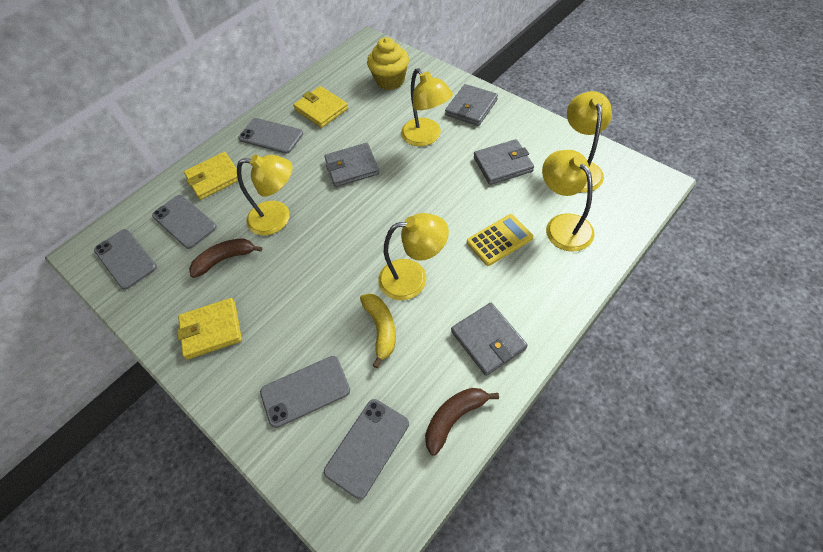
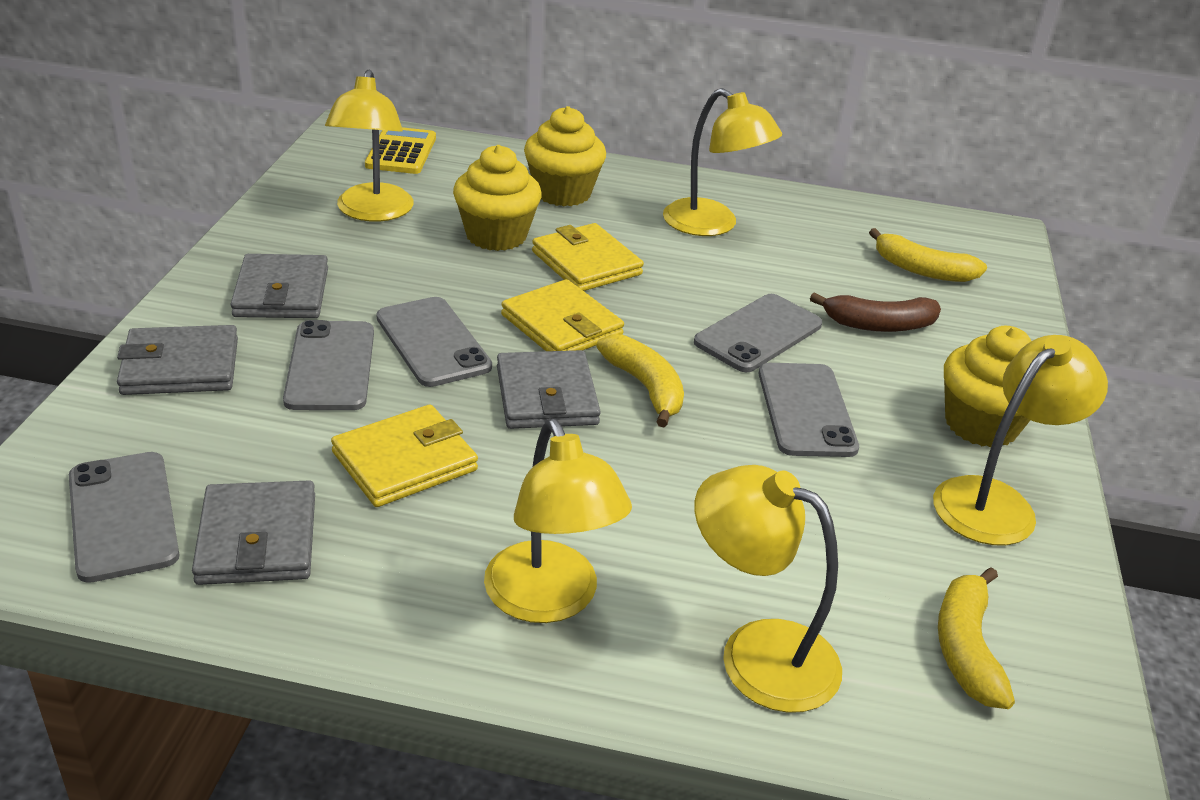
brown banana: 2 -> 1
yellow banana: 1 -> 3
yellow cupcake: 1 -> 3

